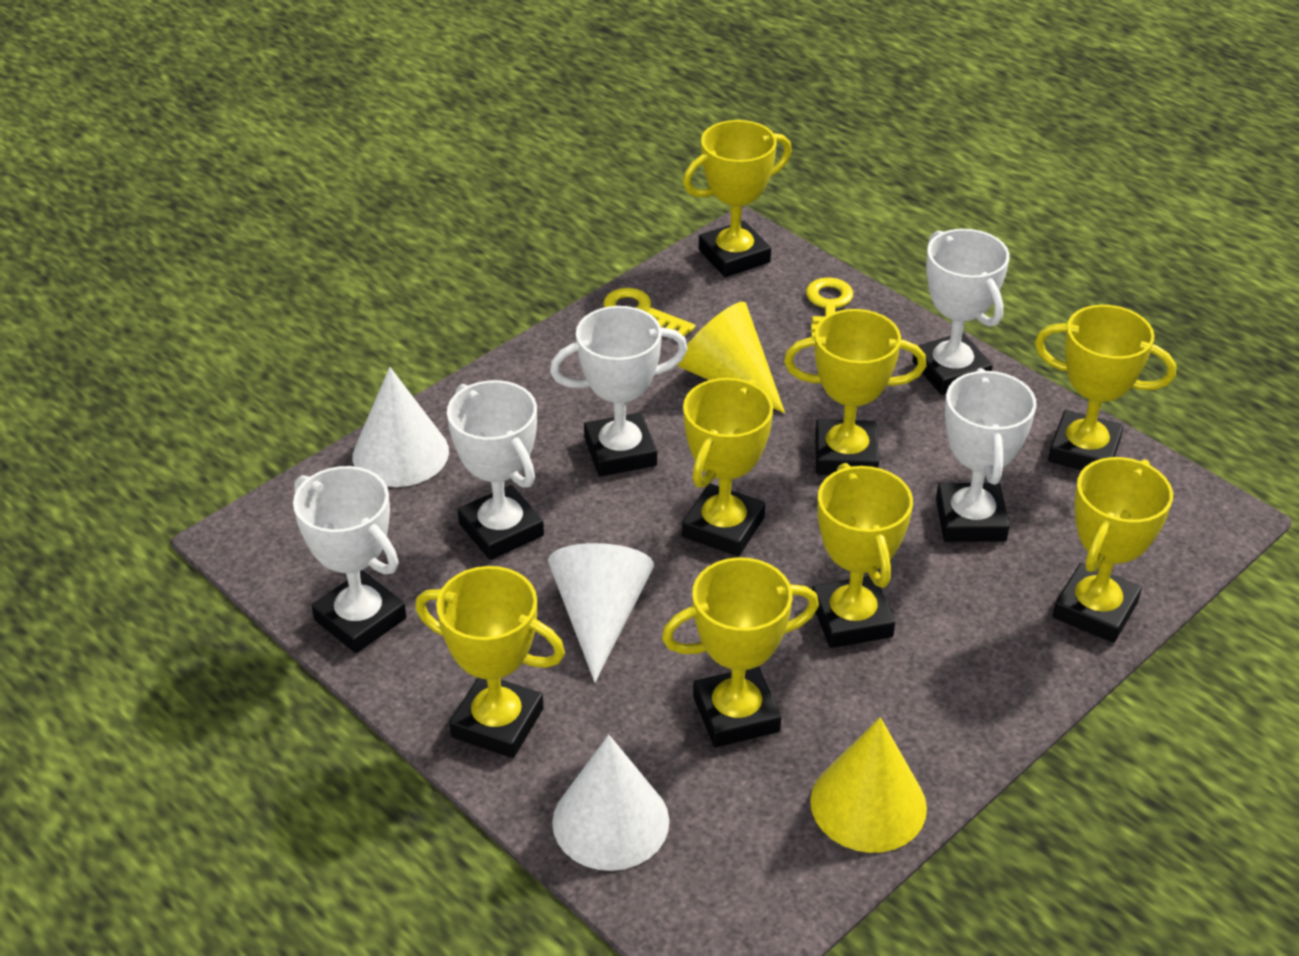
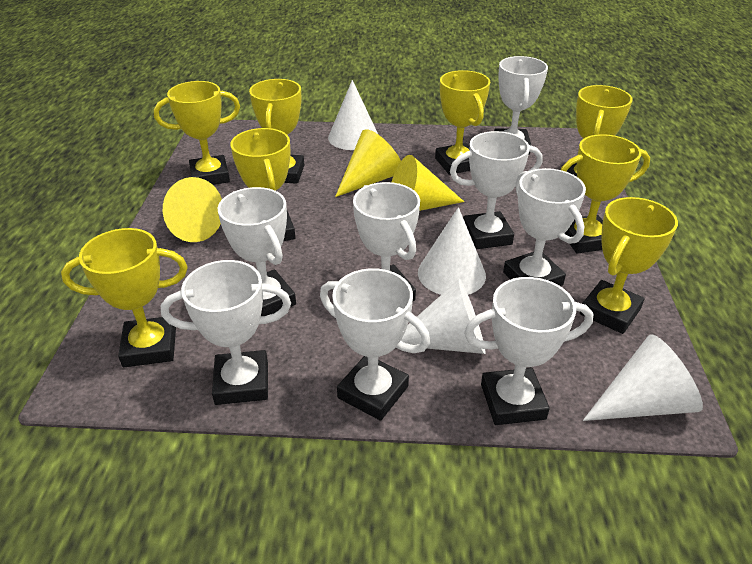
white cone: 3 -> 4
white trophy: 5 -> 8
yellow cone: 2 -> 3
yellow key: 2 -> 0

